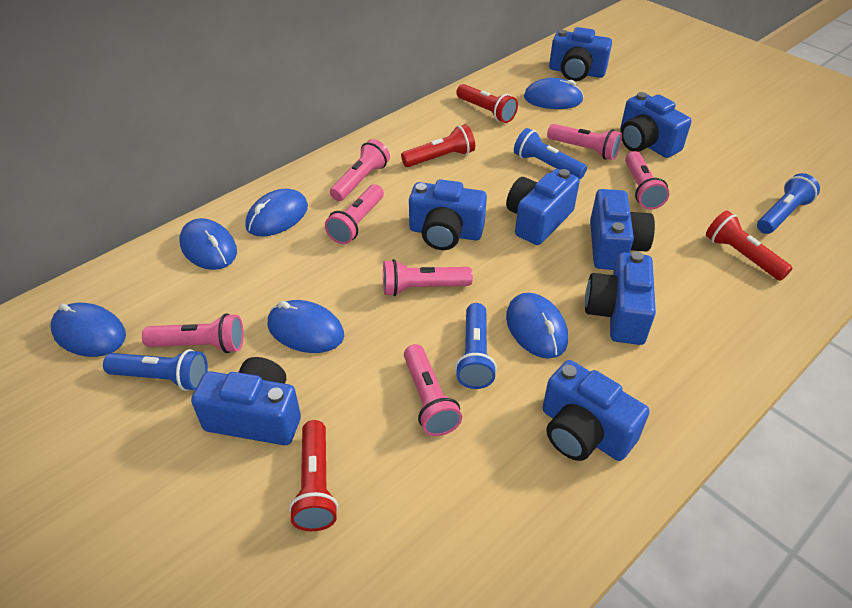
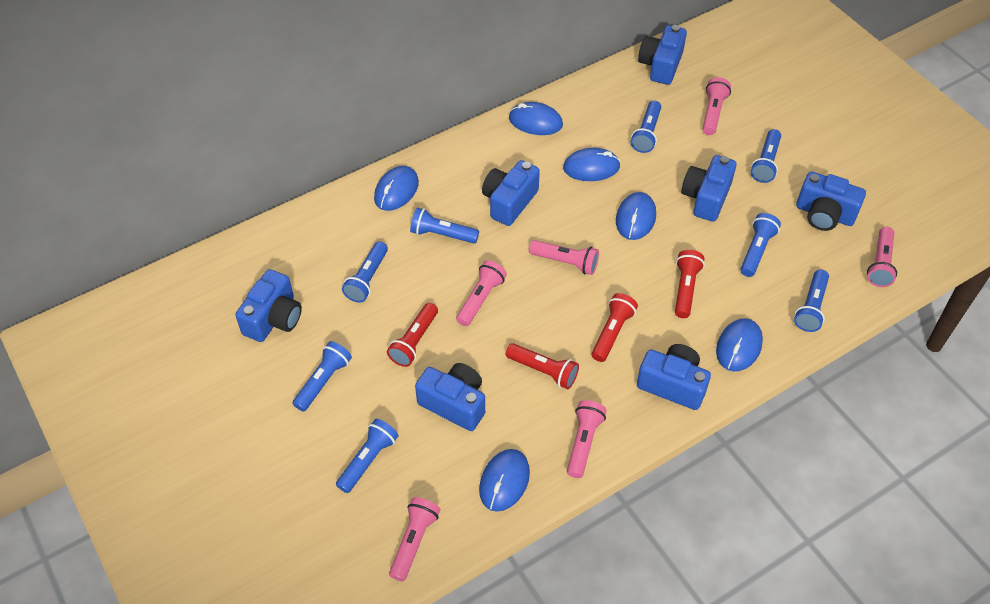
blue camera: 8 -> 7
blue flashlight: 4 -> 8
pink flashlight: 7 -> 6

